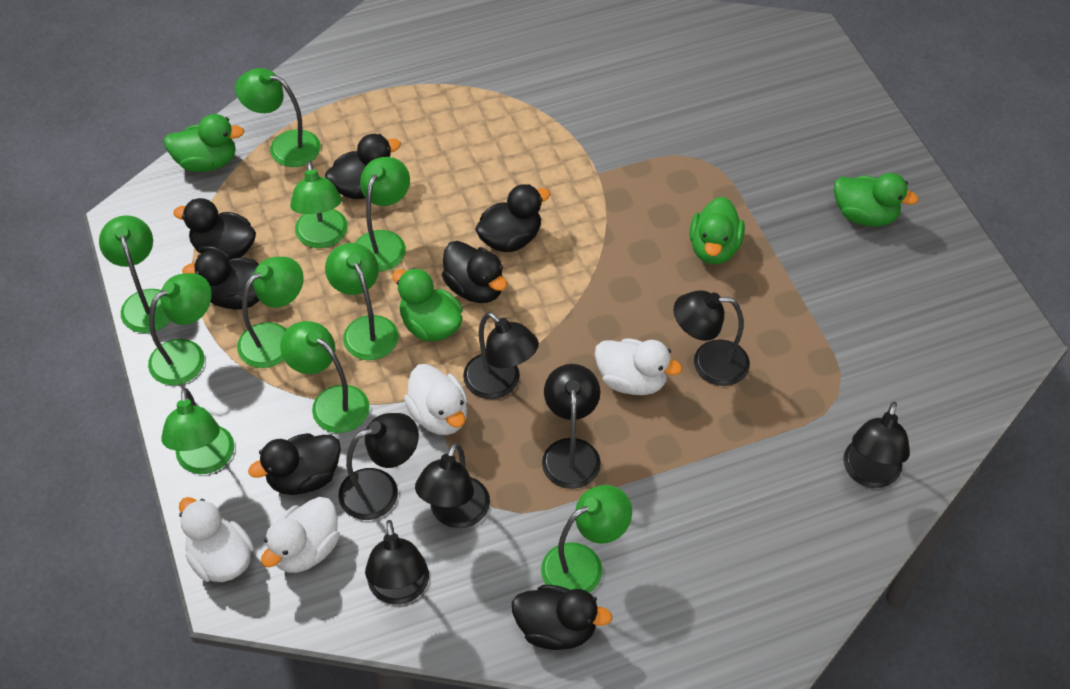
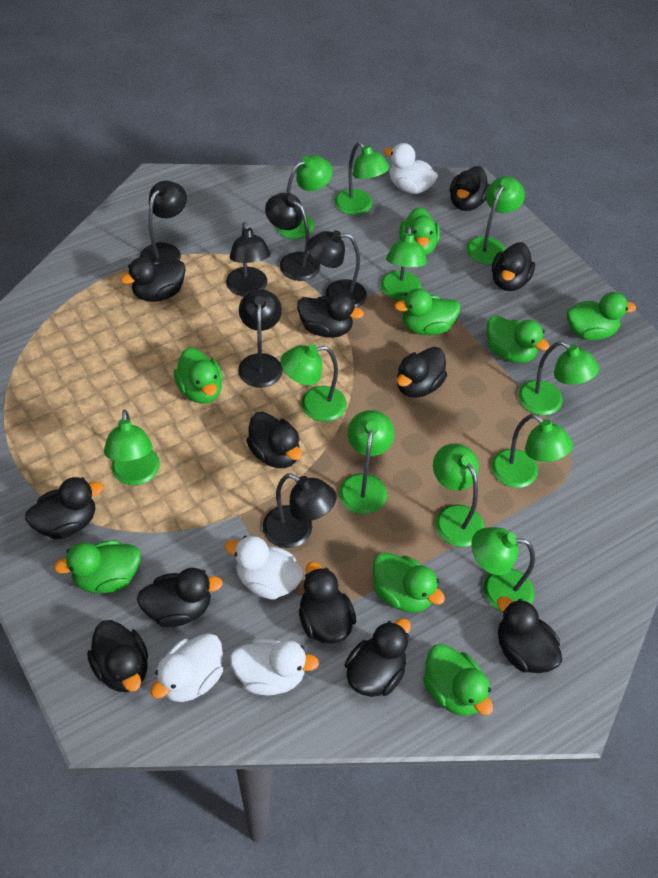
black duck: 7 -> 12
black lamp: 7 -> 6
green duck: 4 -> 8
green lamp: 10 -> 11

